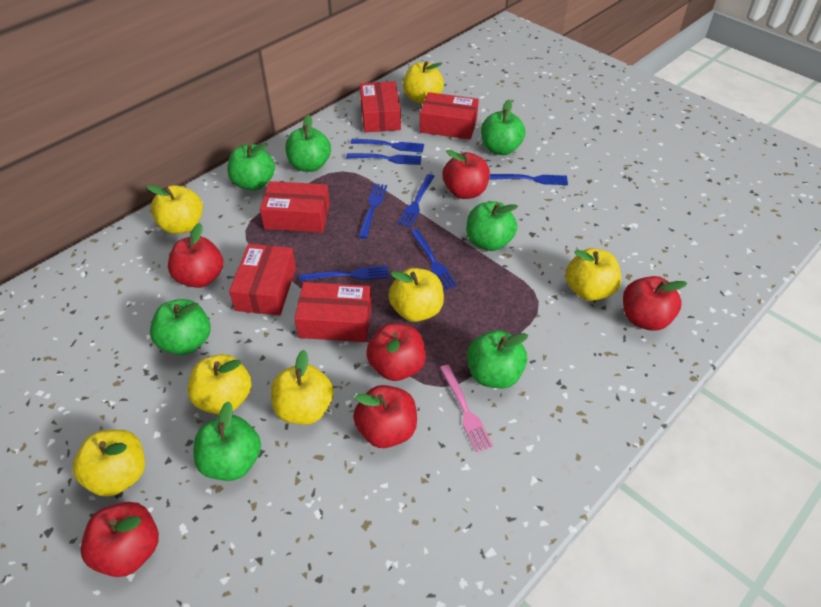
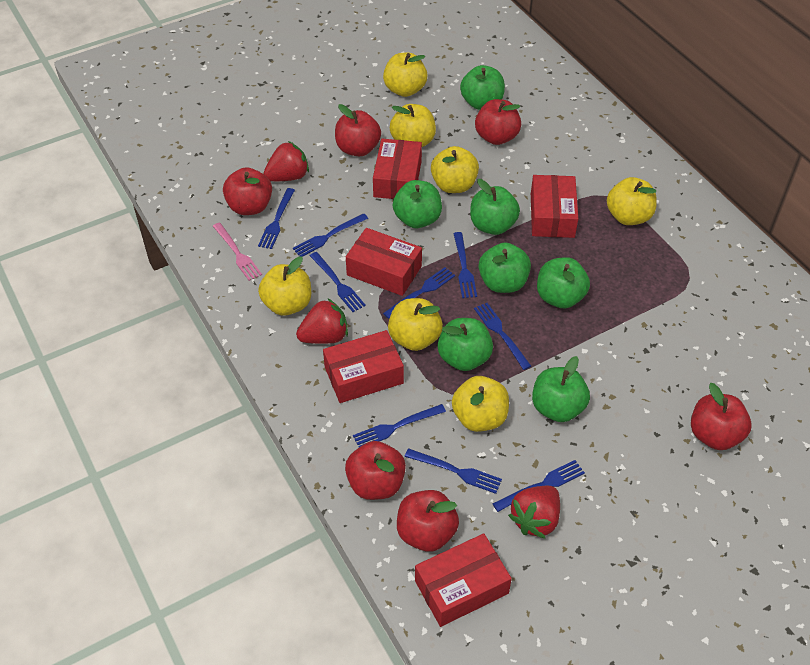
blue fork: 7 -> 9
red strawberry: 0 -> 3

